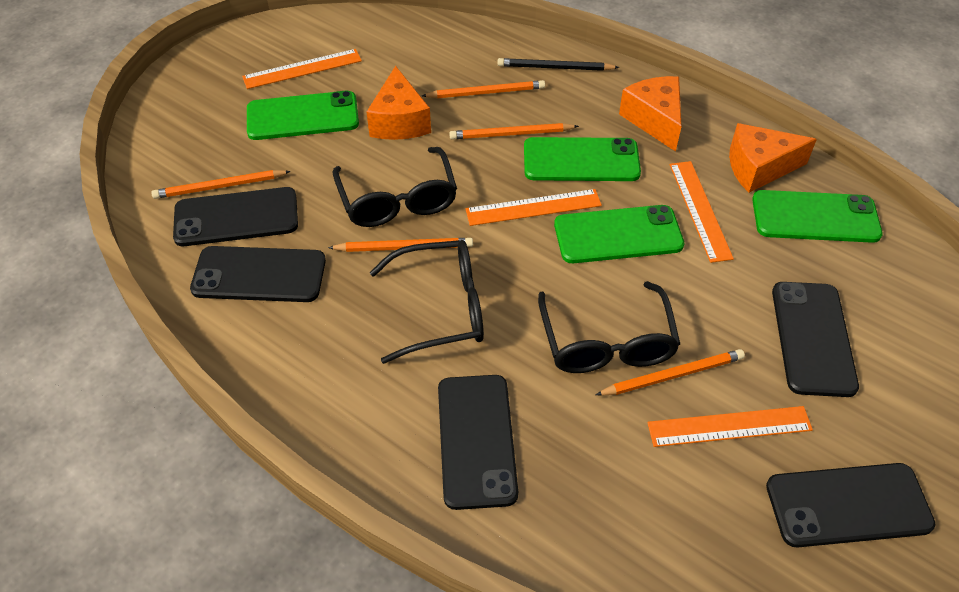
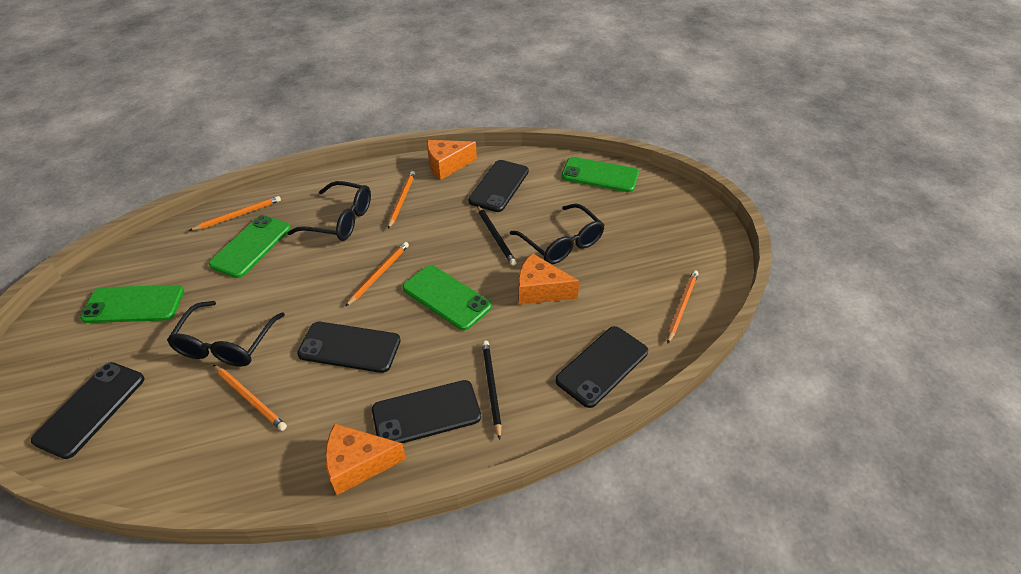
black pencil: 1 -> 2
orange ruler: 4 -> 0

